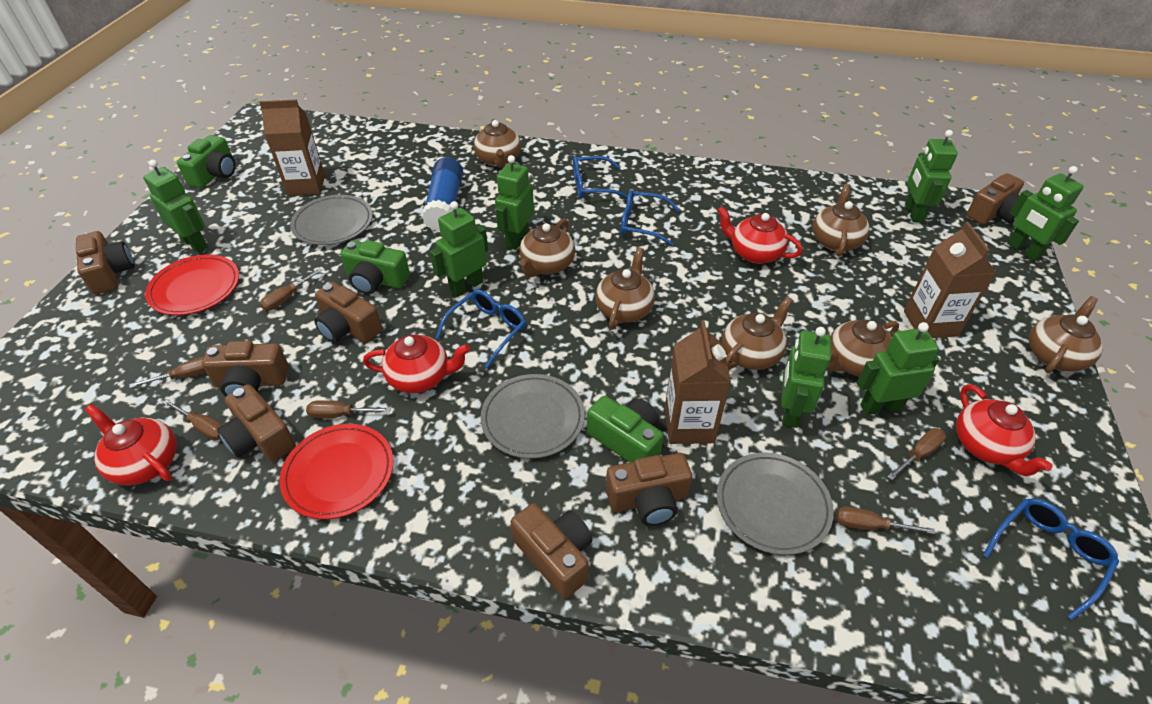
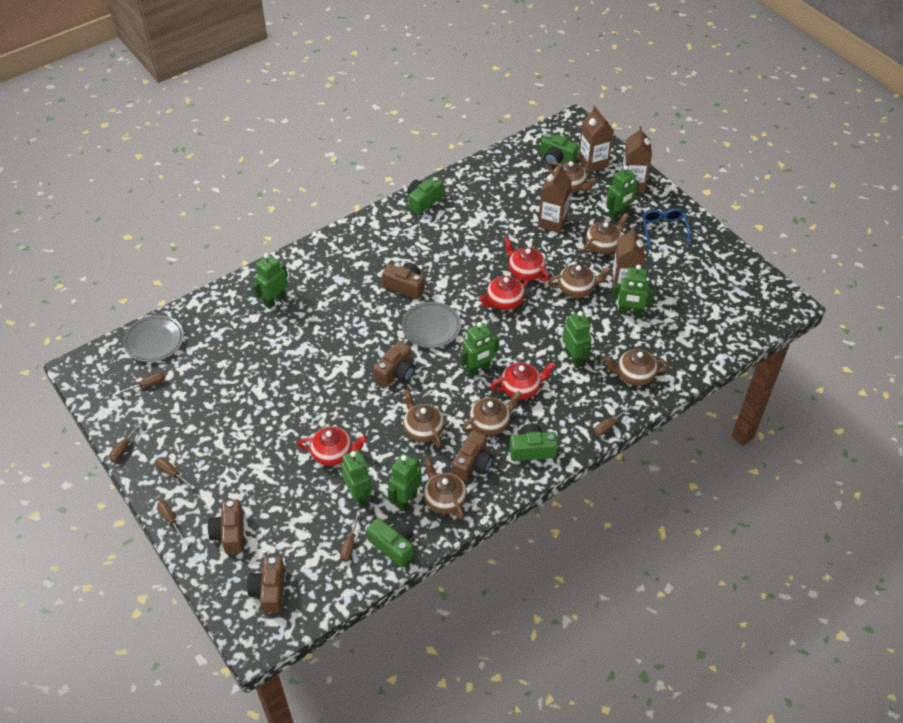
blue glasses: 4 -> 1
blue glue stick: 1 -> 0
brown camera: 7 -> 5
brown carton: 3 -> 4
green camera: 3 -> 4
grey plate: 3 -> 2
red plate: 2 -> 0

